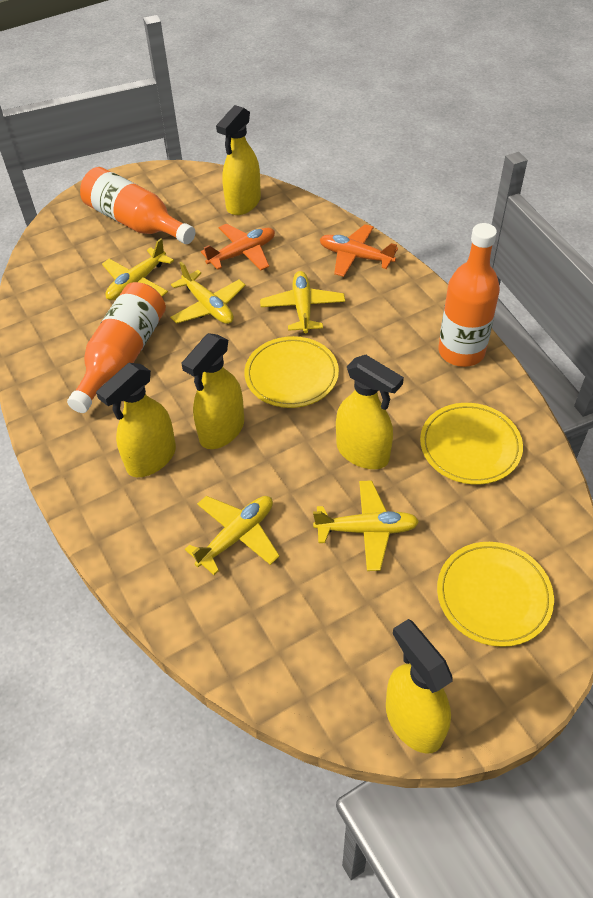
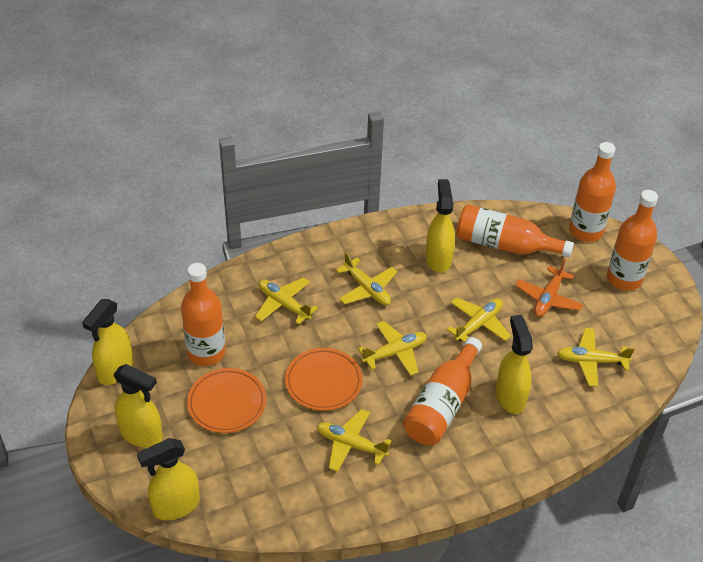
orange bottle: 3 -> 5
orange plane: 2 -> 1
orange plate: 0 -> 2
yellow plane: 5 -> 6
yellow plate: 3 -> 0

